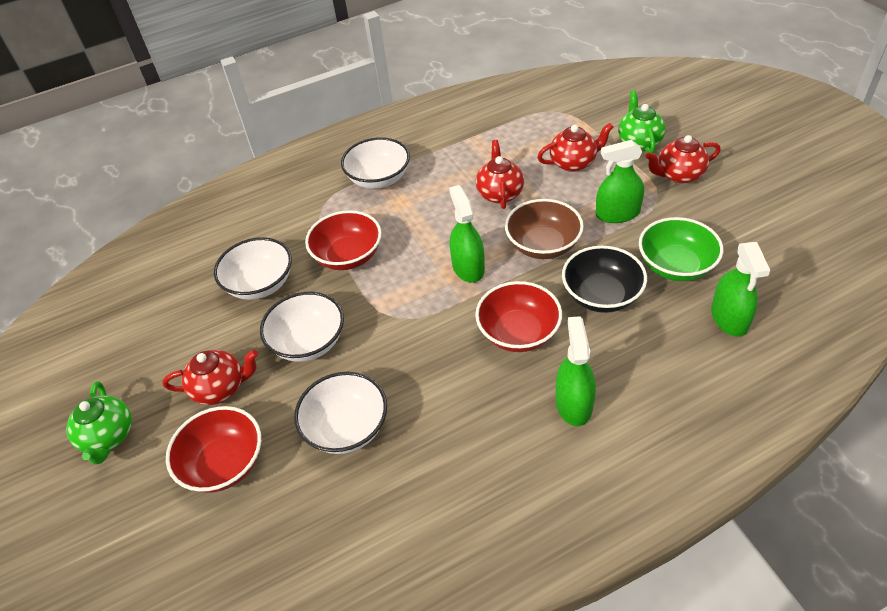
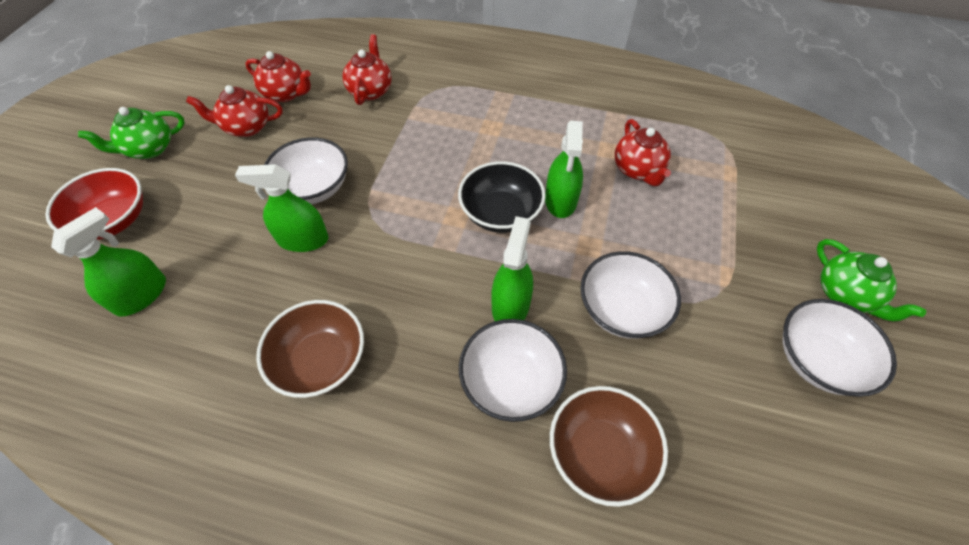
brown bowl: 1 -> 2
green bowl: 1 -> 0
red bowl: 3 -> 1

